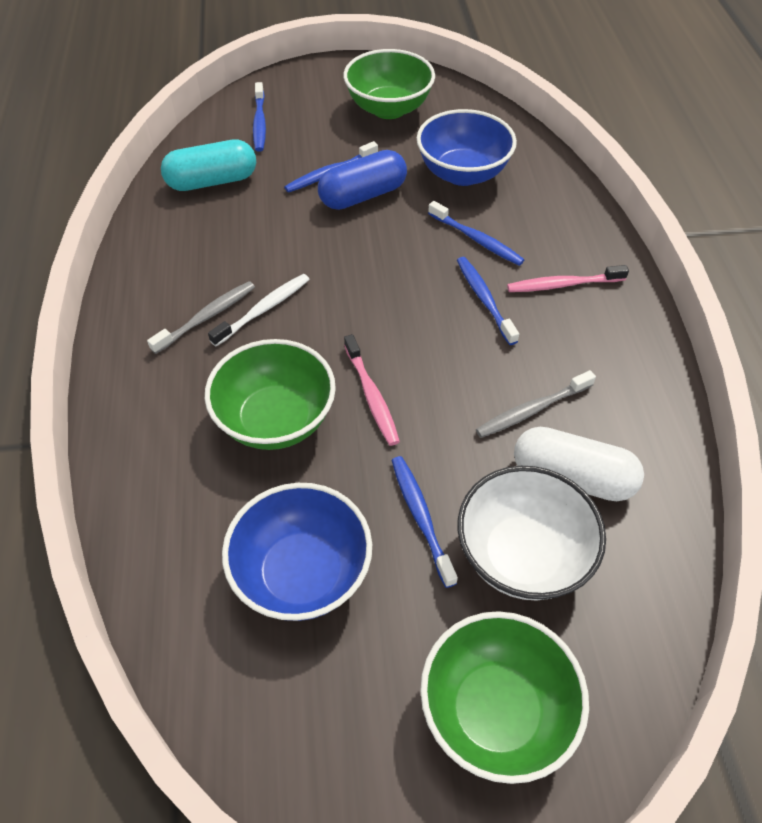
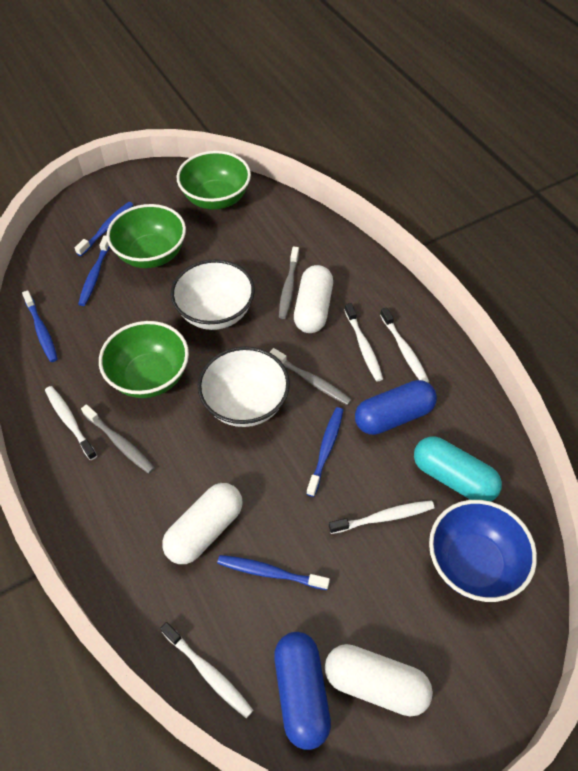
blue bowl: 2 -> 1
blue capsule: 1 -> 2
grey toothbrush: 2 -> 3
pink toothbrush: 2 -> 0
white bowl: 1 -> 2
white capsule: 1 -> 3
white toothbrush: 1 -> 5

